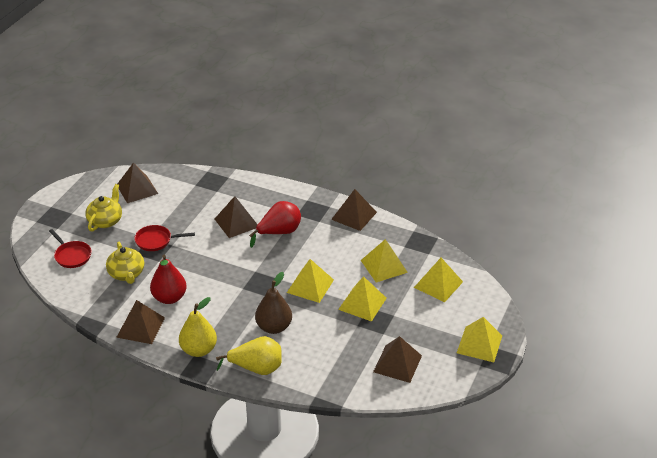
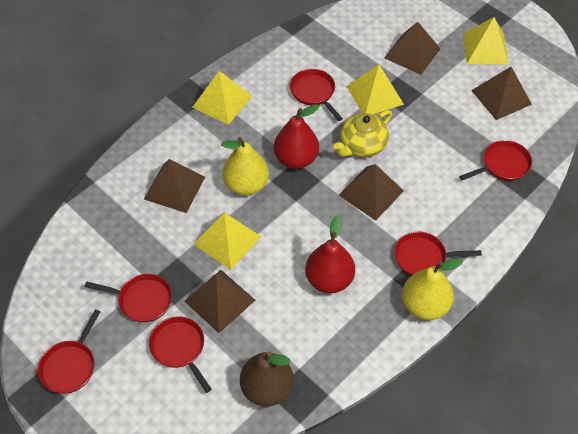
red pan: 2 -> 6
yellow pyramid: 5 -> 4
yellow teapot: 2 -> 1

